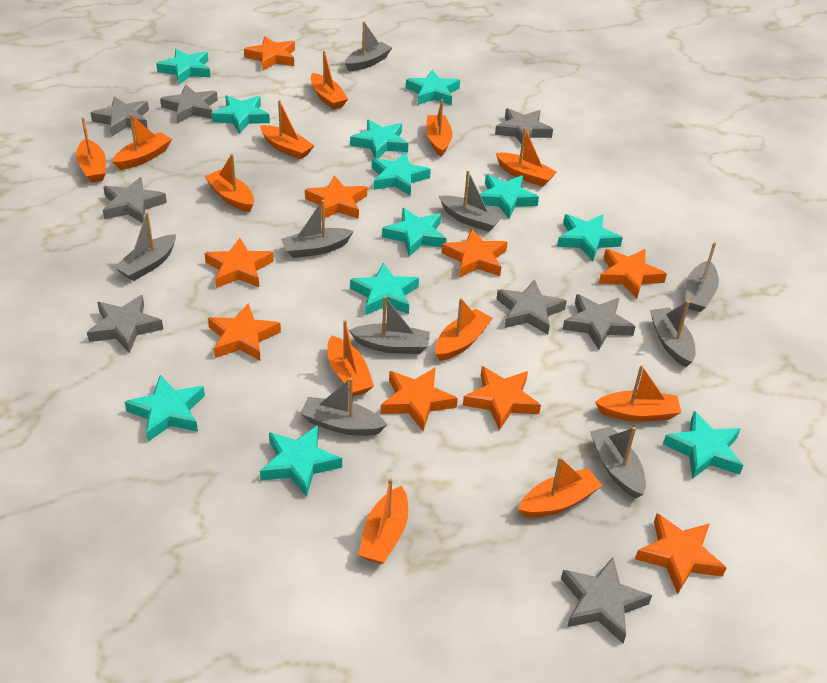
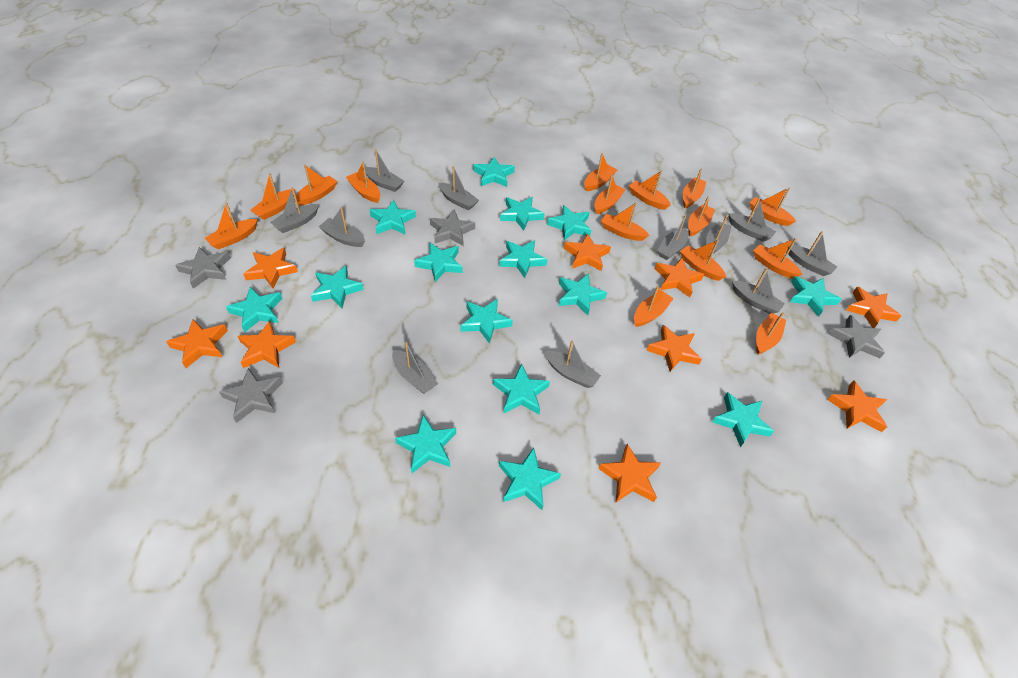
grey boat: 9 -> 11
grey star: 8 -> 4
orange boat: 12 -> 15
turquoise star: 12 -> 15

